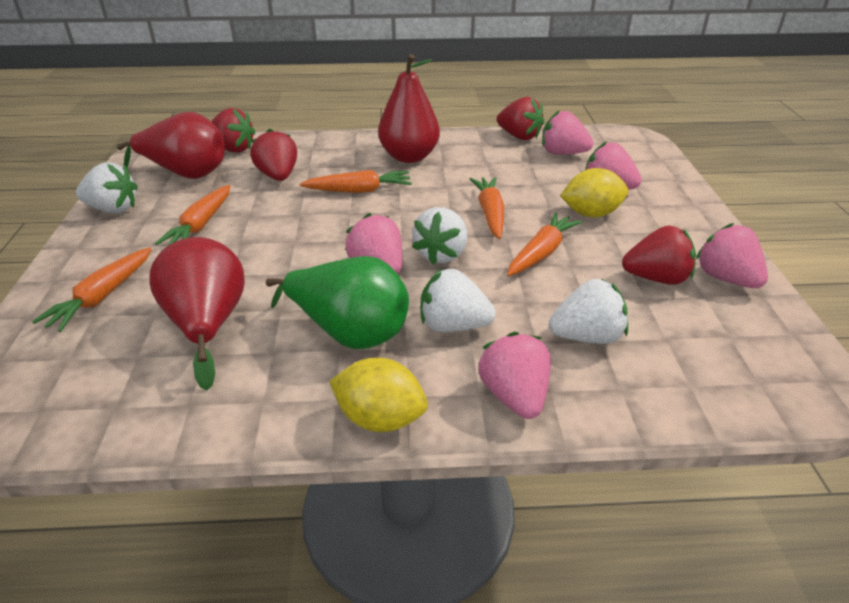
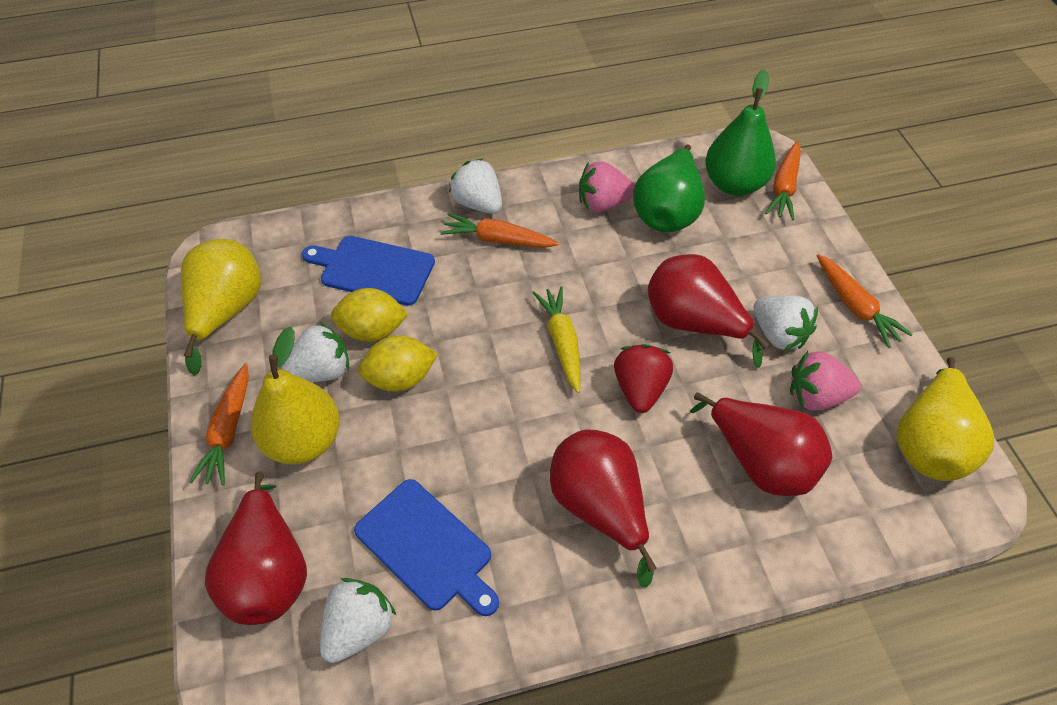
blue cutting board: 0 -> 2
green pear: 1 -> 2
orange carrot: 5 -> 4
pink strawberry: 5 -> 2
red pear: 3 -> 4
red strawberry: 4 -> 1
yellow carrot: 0 -> 1
yellow pear: 0 -> 3

